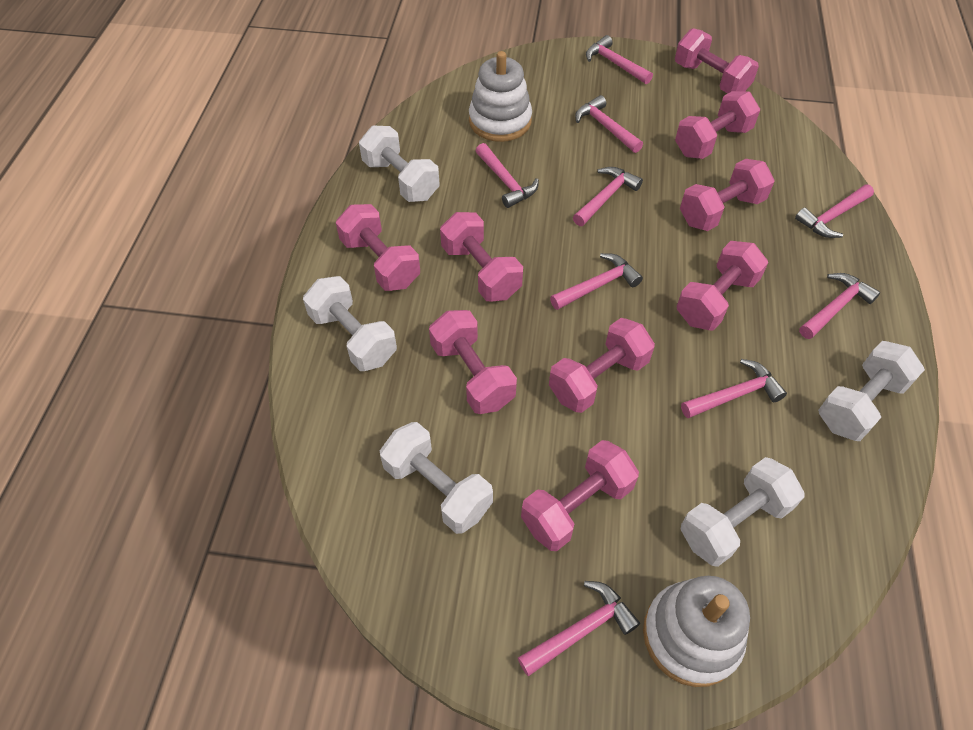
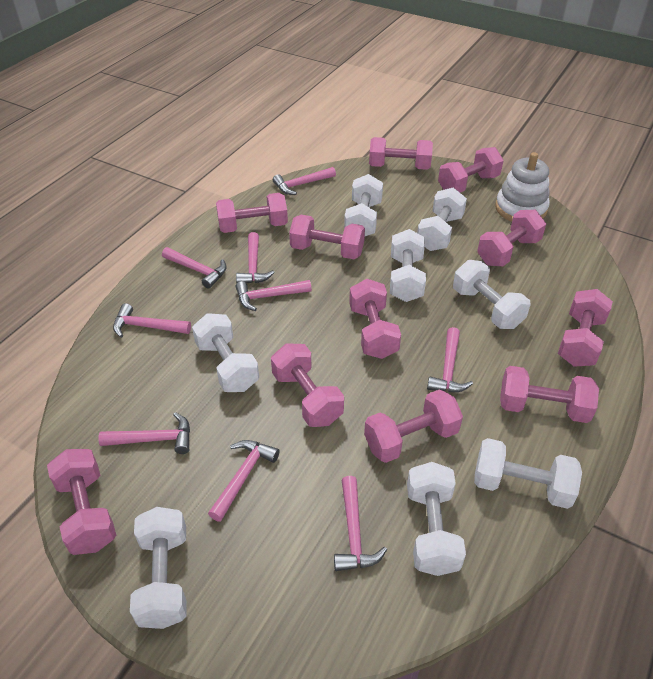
pink dumbbell: 9 -> 11
white dumbbell: 5 -> 8
white stacking toy: 2 -> 1

